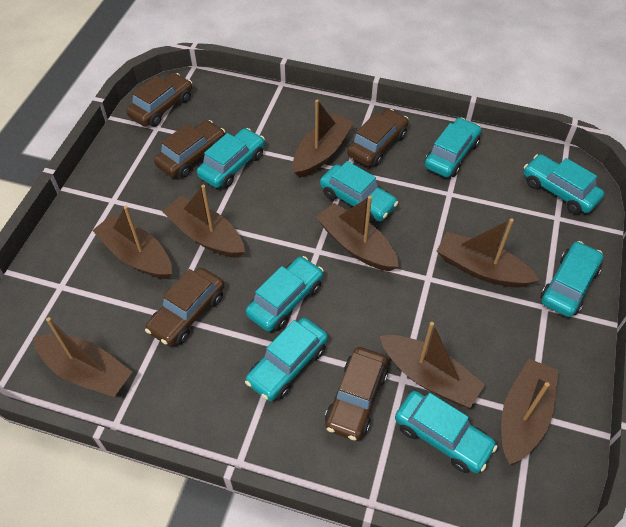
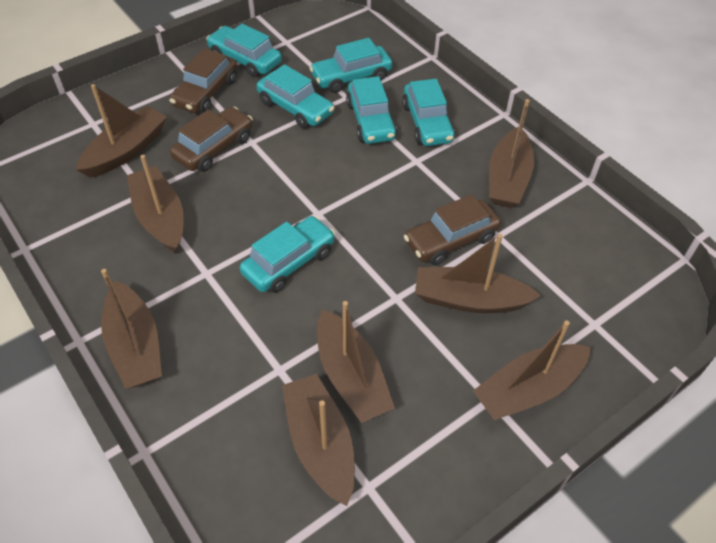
brown car: 5 -> 3
turquoise car: 8 -> 6

